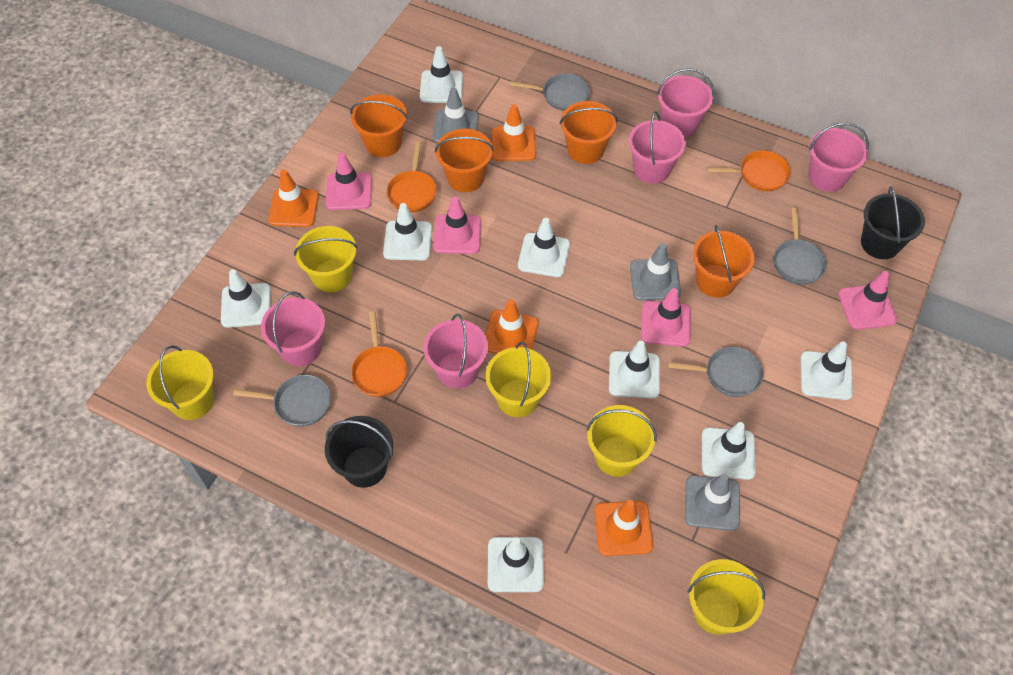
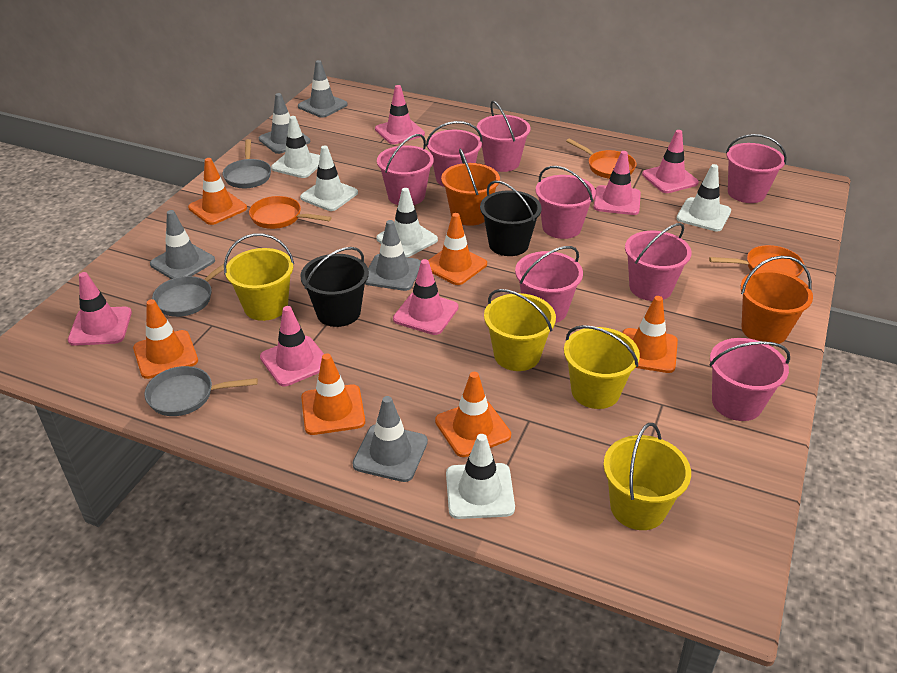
grey pan: 4 -> 3
grey traffic cone: 3 -> 5
orange bucket: 4 -> 2
orange traffic cone: 4 -> 6
pink bucket: 5 -> 8
pink traffic cone: 4 -> 6
white traffic cone: 8 -> 5
yellow bucket: 5 -> 4

